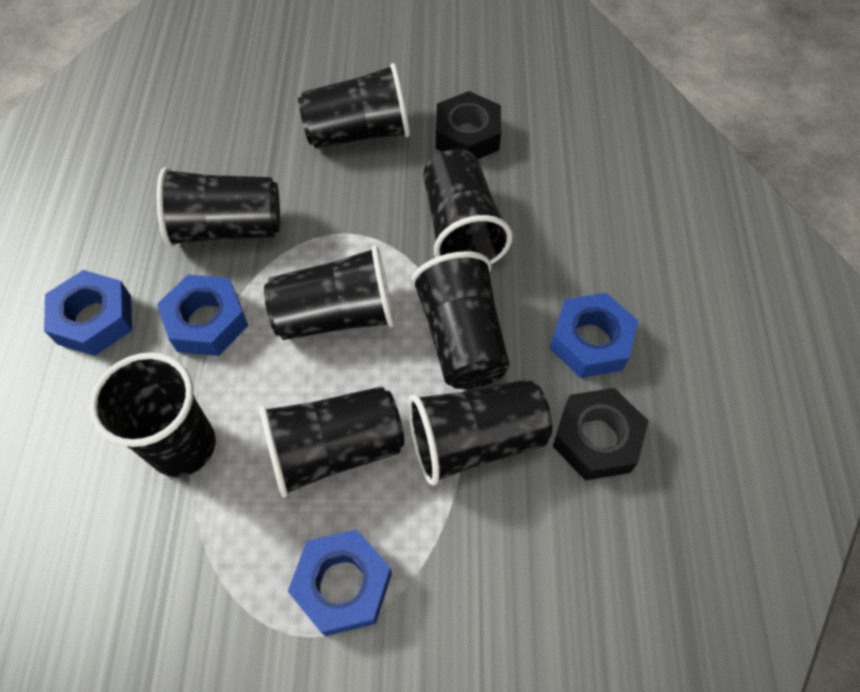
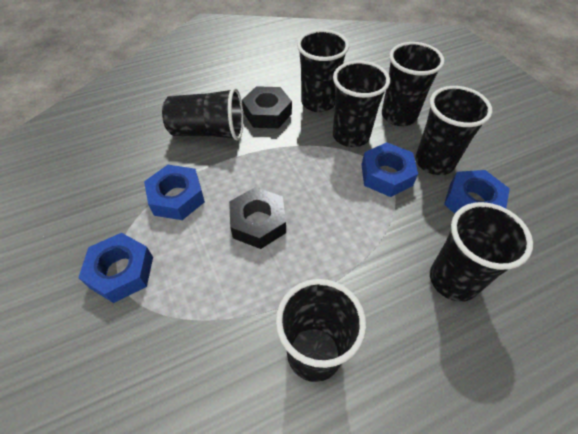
black cup: 8 -> 7

